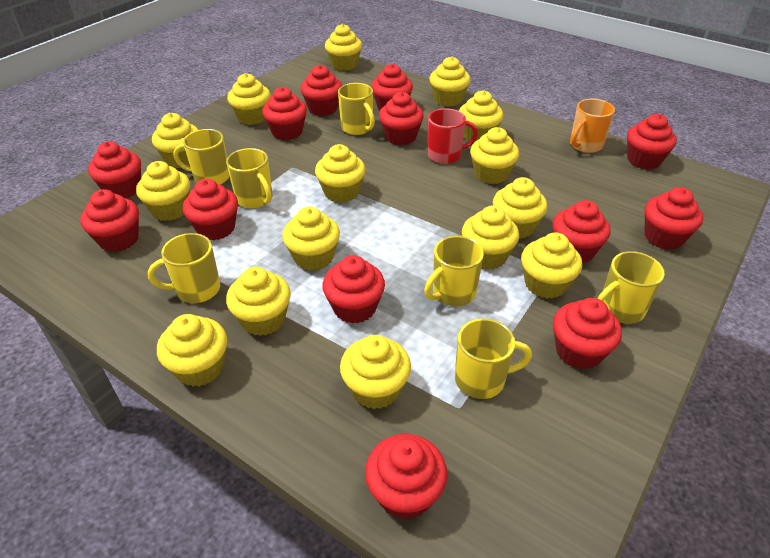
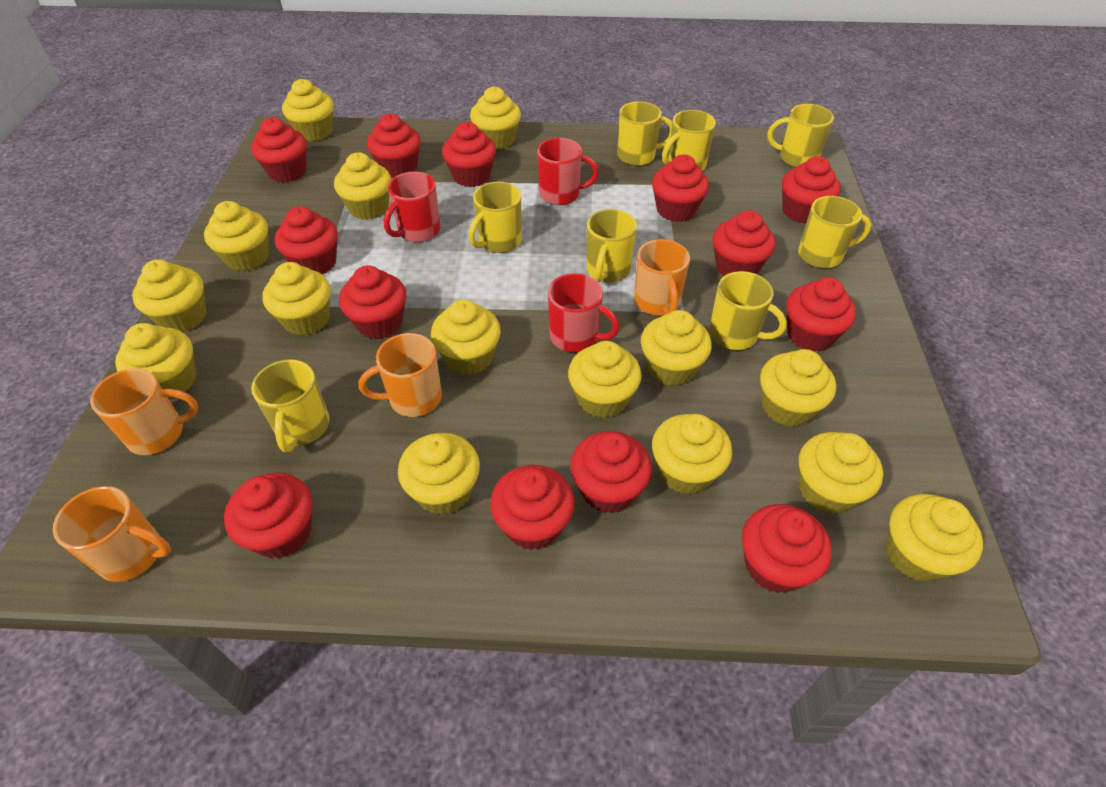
orange mug: 1 -> 4
red mug: 1 -> 3
yellow mug: 7 -> 8

